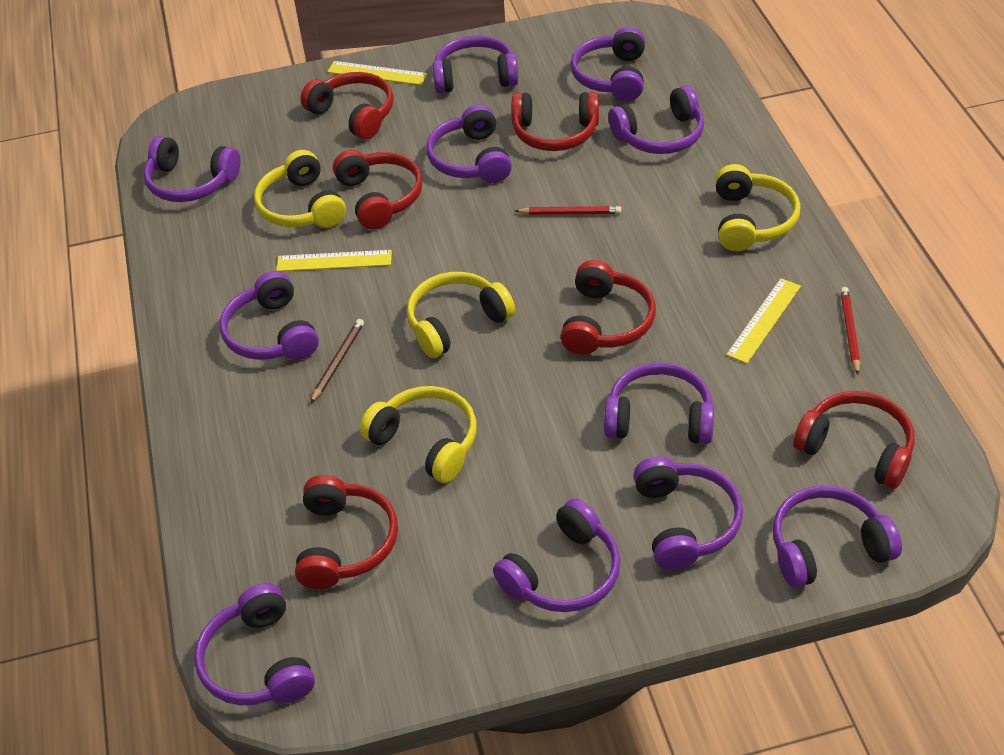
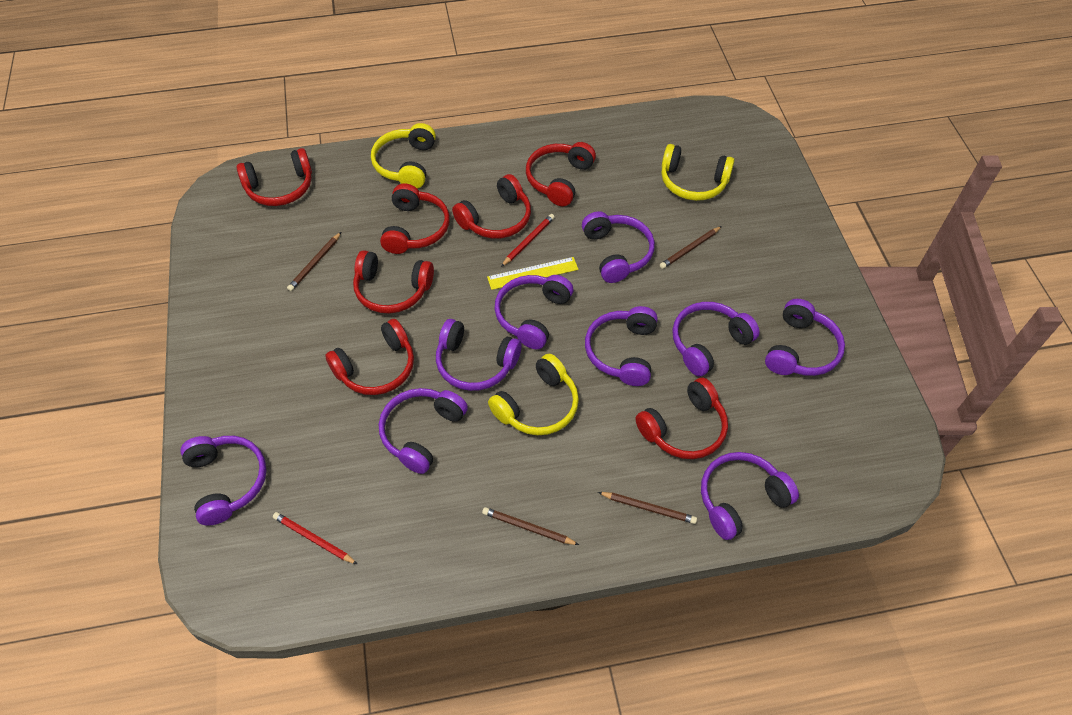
brown pencil: 1 -> 4
purple headphones: 11 -> 9
red headphones: 6 -> 7
yellow headphones: 4 -> 3
yellow ruler: 3 -> 1

